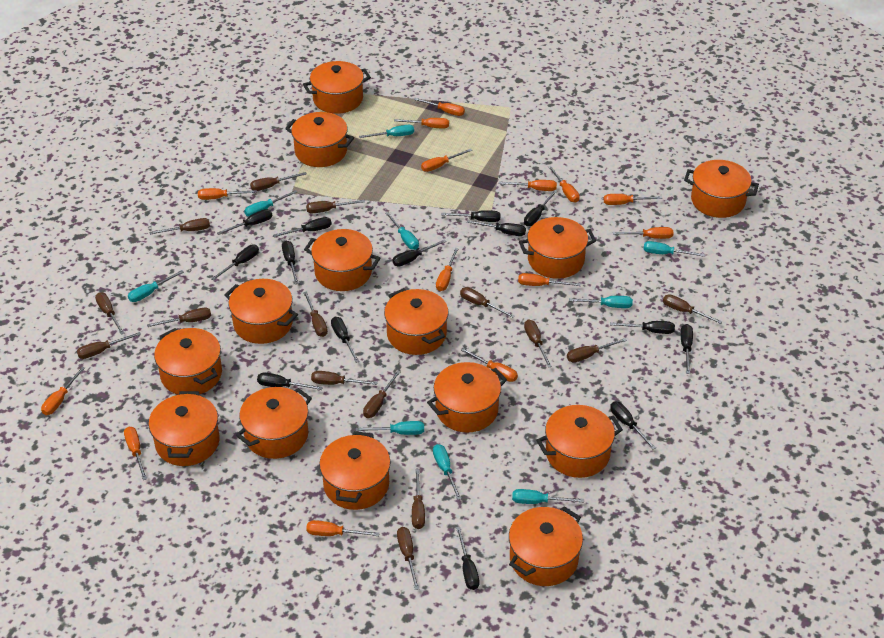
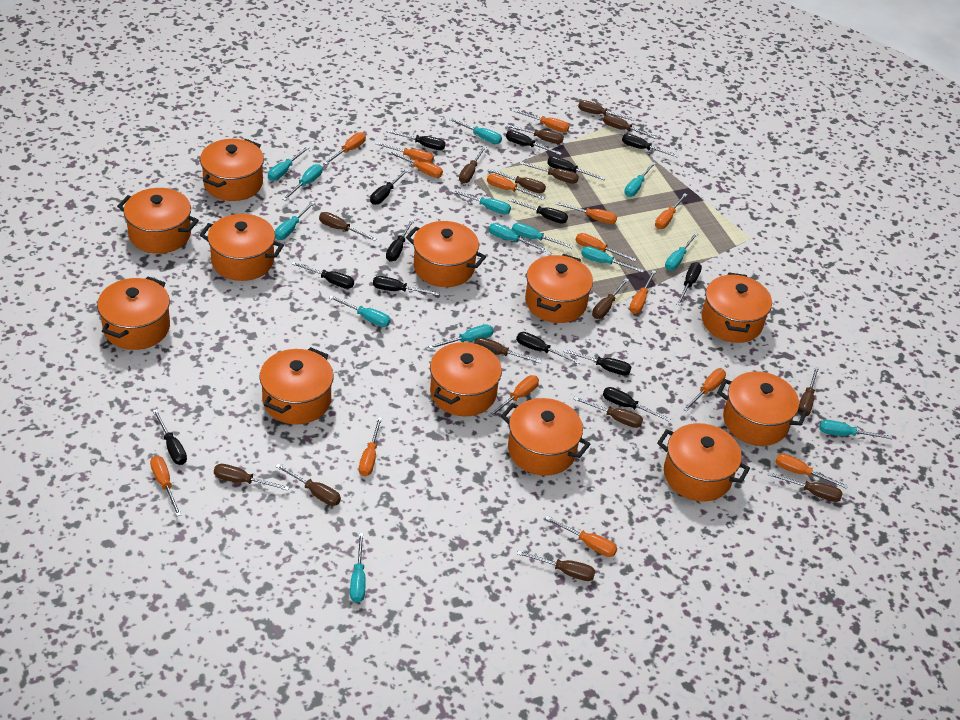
orange pot: 14 -> 12
orange screwdriver: 14 -> 15
turquoise screwdriver: 9 -> 14

